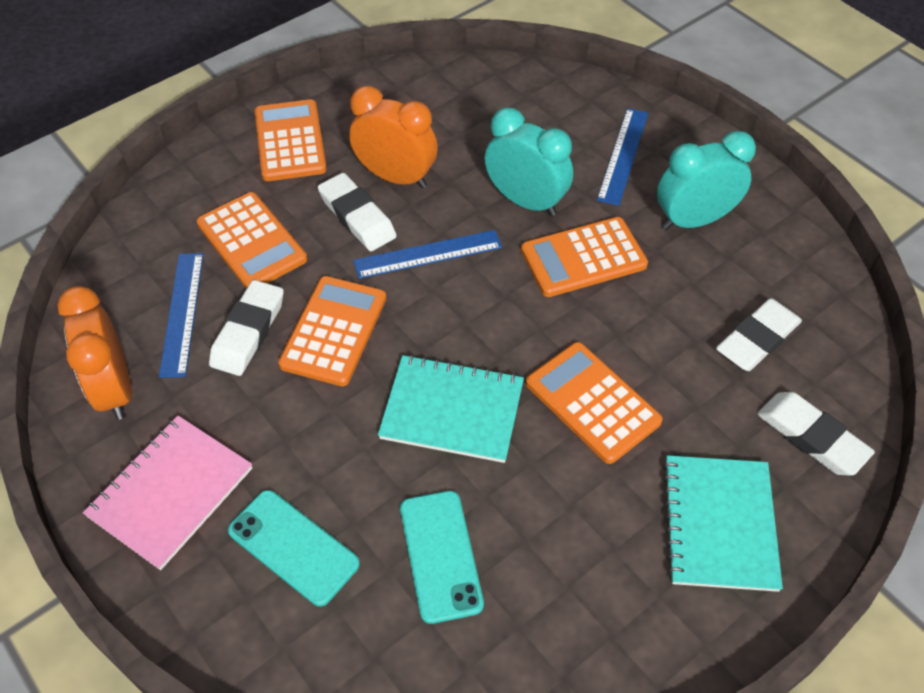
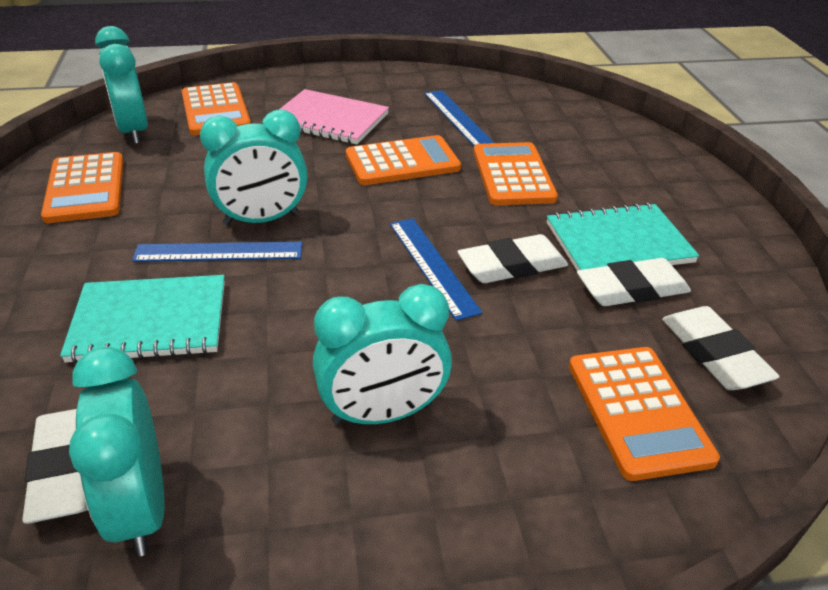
orange clock: 2 -> 0
turquoise clock: 2 -> 4
turquoise phone: 2 -> 0

